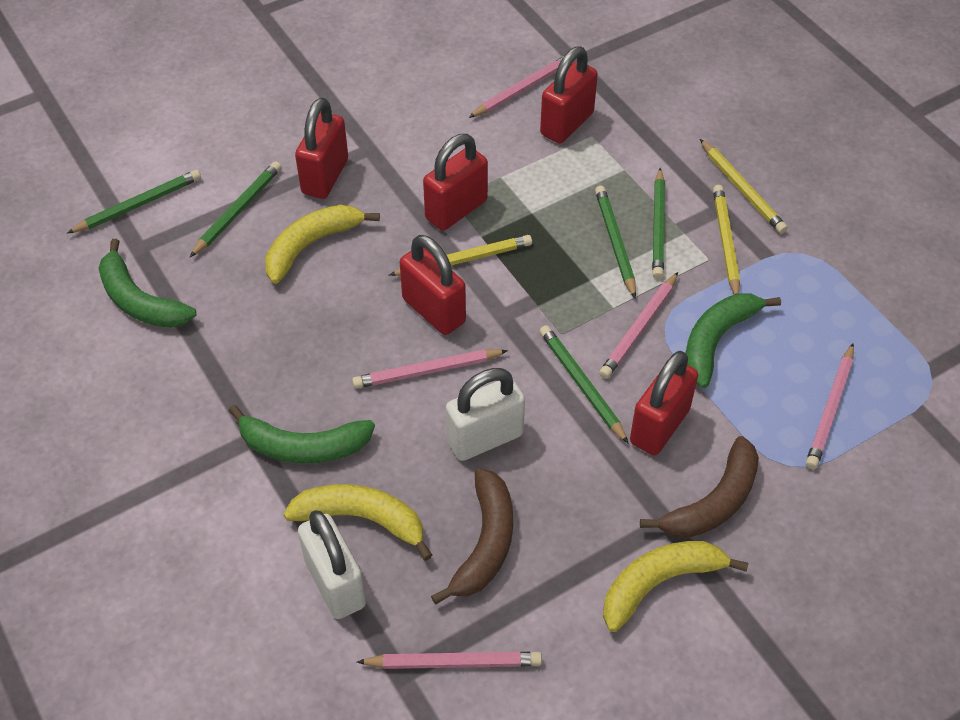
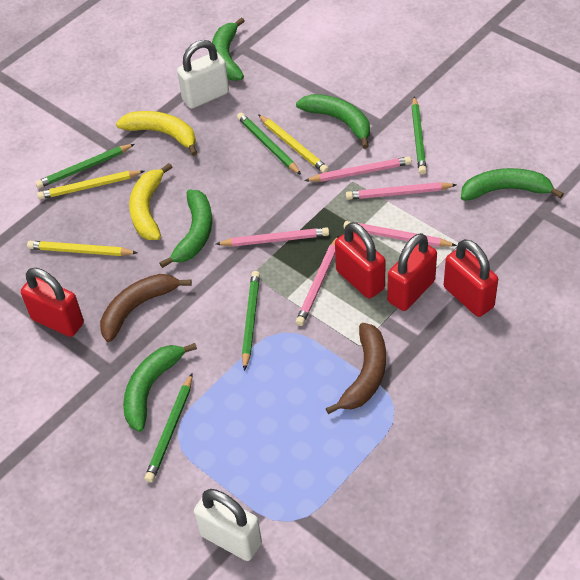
green banana: 3 -> 5
red padlock: 5 -> 4
yellow banana: 3 -> 2

